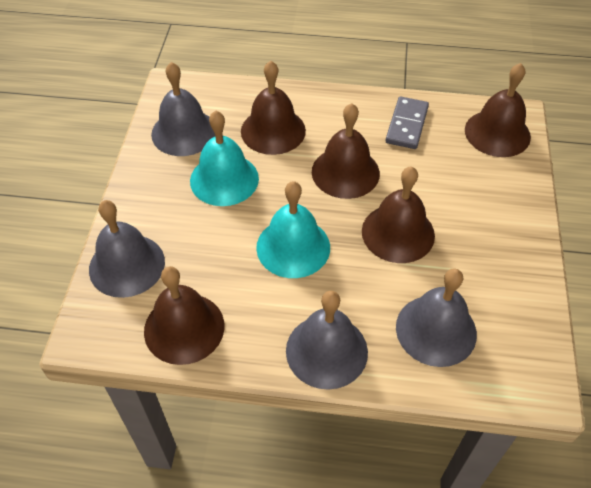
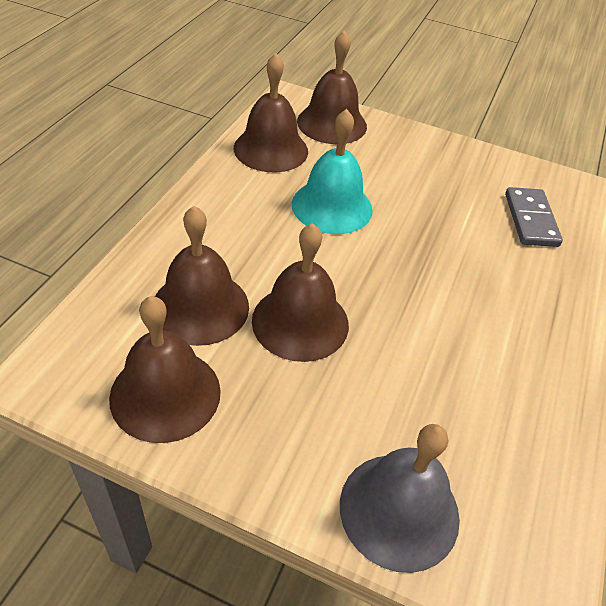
grey bell: 4 -> 1
turquoise bell: 2 -> 1

